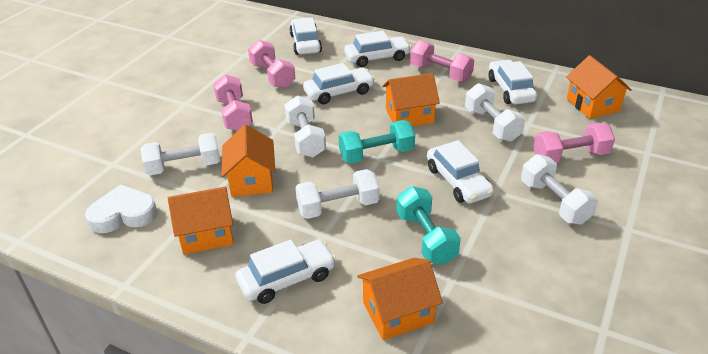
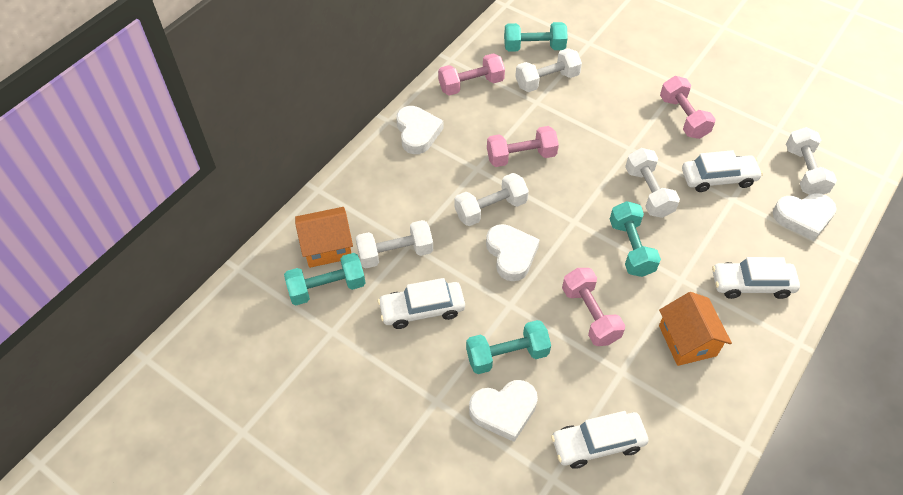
orange house: 5 -> 2
turquoise dumbbell: 2 -> 4
white car: 6 -> 4
white heart: 1 -> 4

